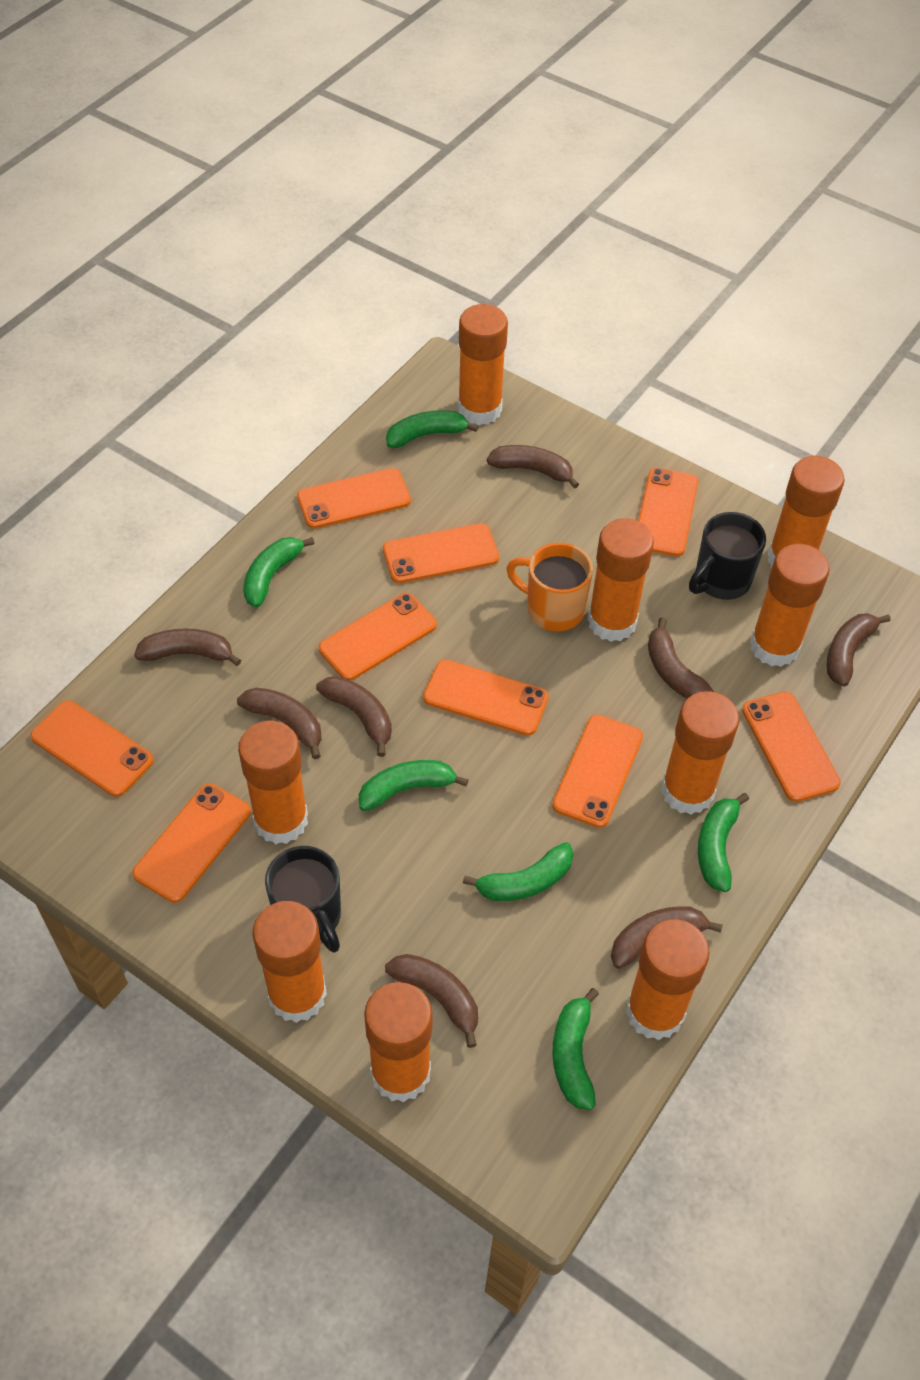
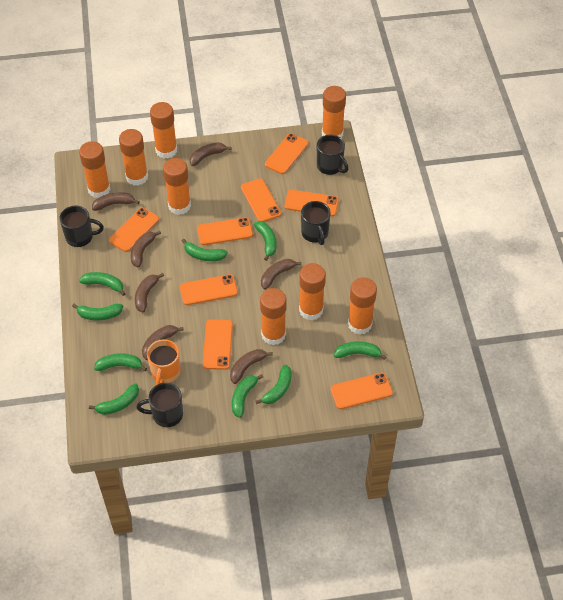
black mug: 2 -> 4
brown banana: 8 -> 7
green banana: 6 -> 9
orange glue stick: 9 -> 8
orange phone: 9 -> 8

